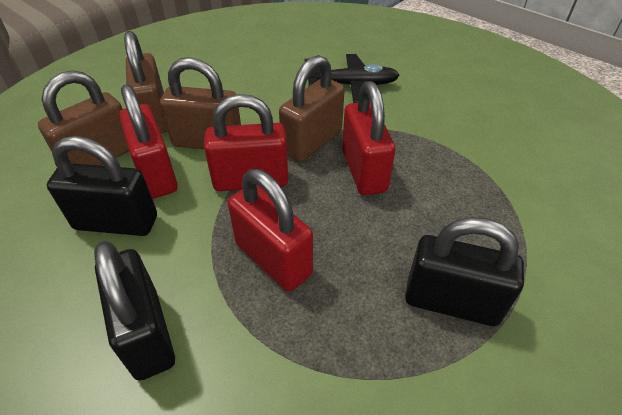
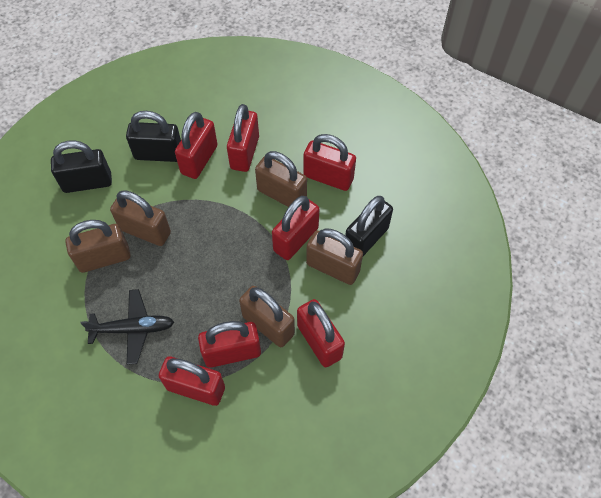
brown padlock: 4 -> 5
red padlock: 4 -> 7

